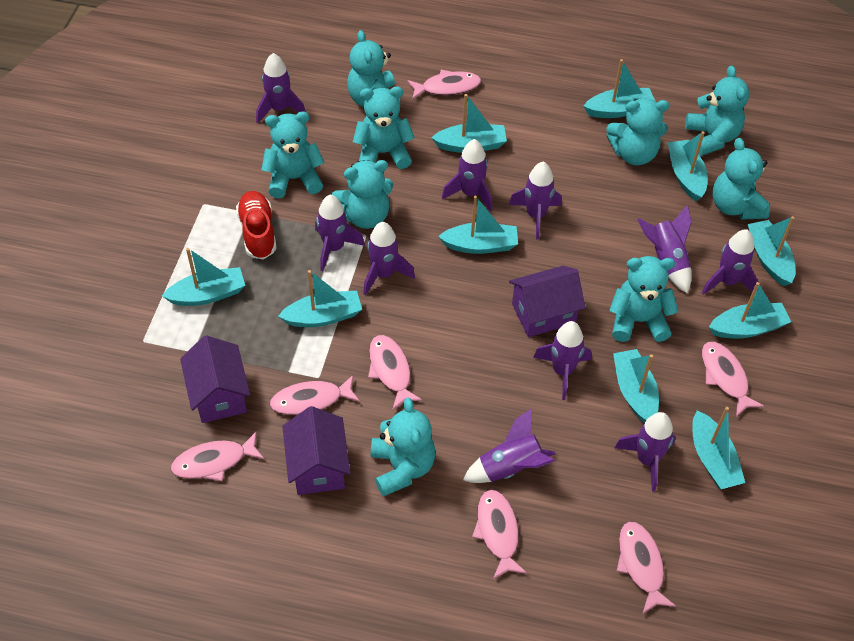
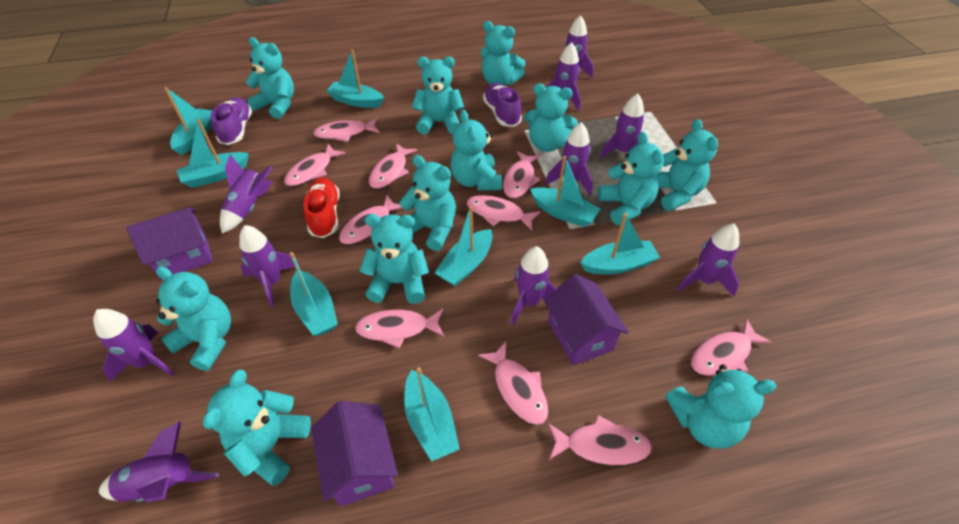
pink fish: 7 -> 10
purple shoe: 0 -> 2
turquoise boat: 10 -> 8
turquoise teddy bear: 9 -> 12

